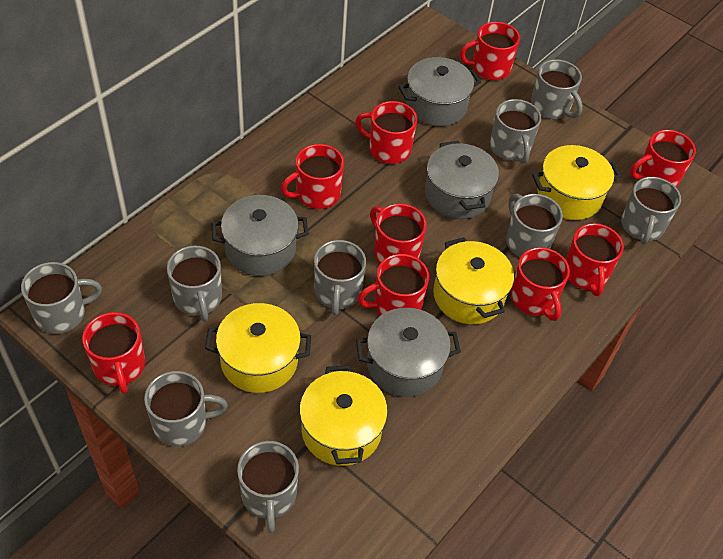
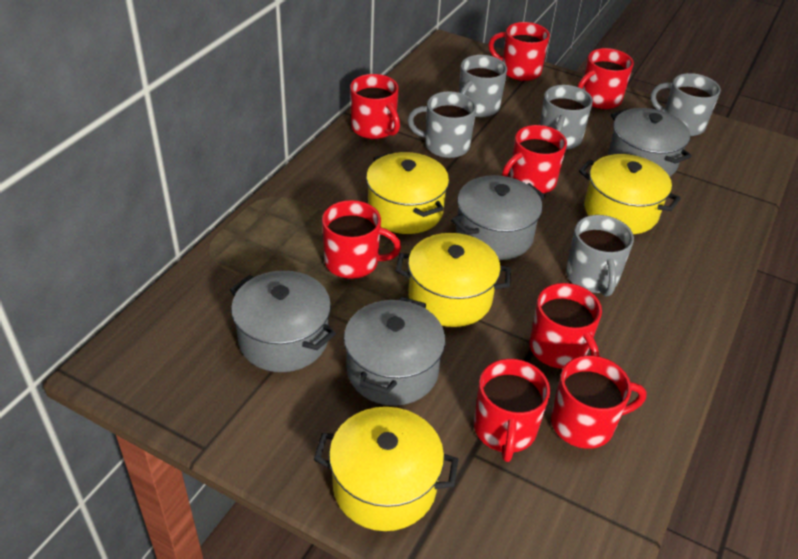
grey mug: 9 -> 5
red mug: 9 -> 8

